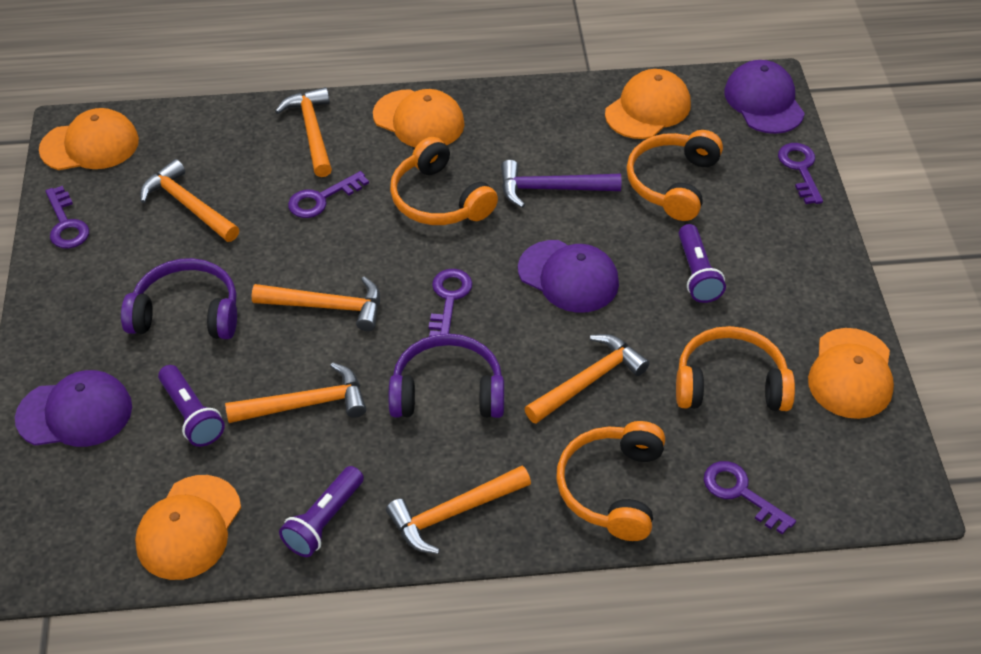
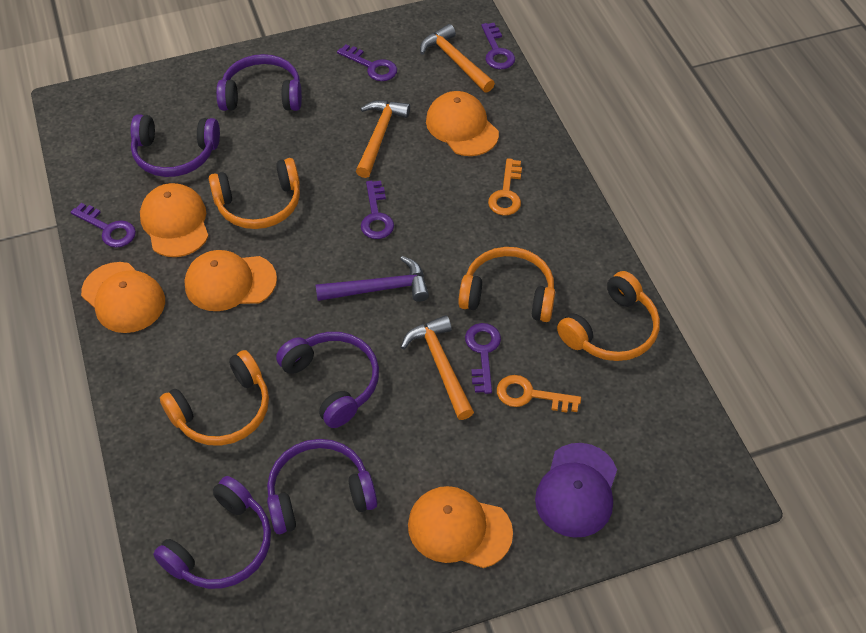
orange hammer: 6 -> 3
orange key: 0 -> 2
purple cap: 3 -> 1
purple flashlight: 3 -> 0
purple headphones: 2 -> 5

